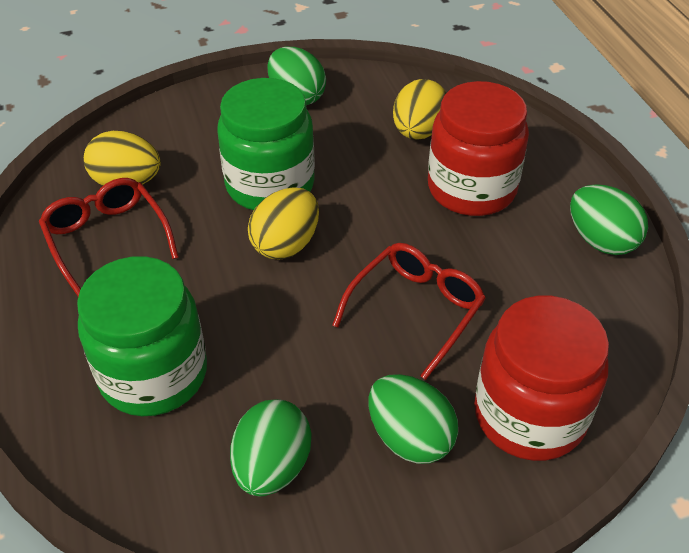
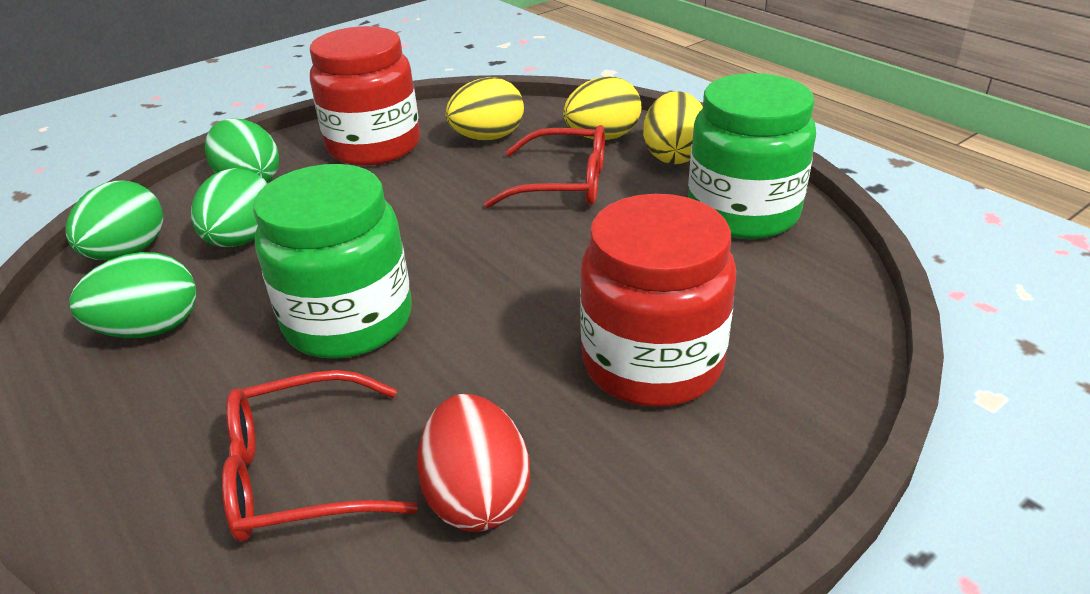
red egg: 0 -> 1

